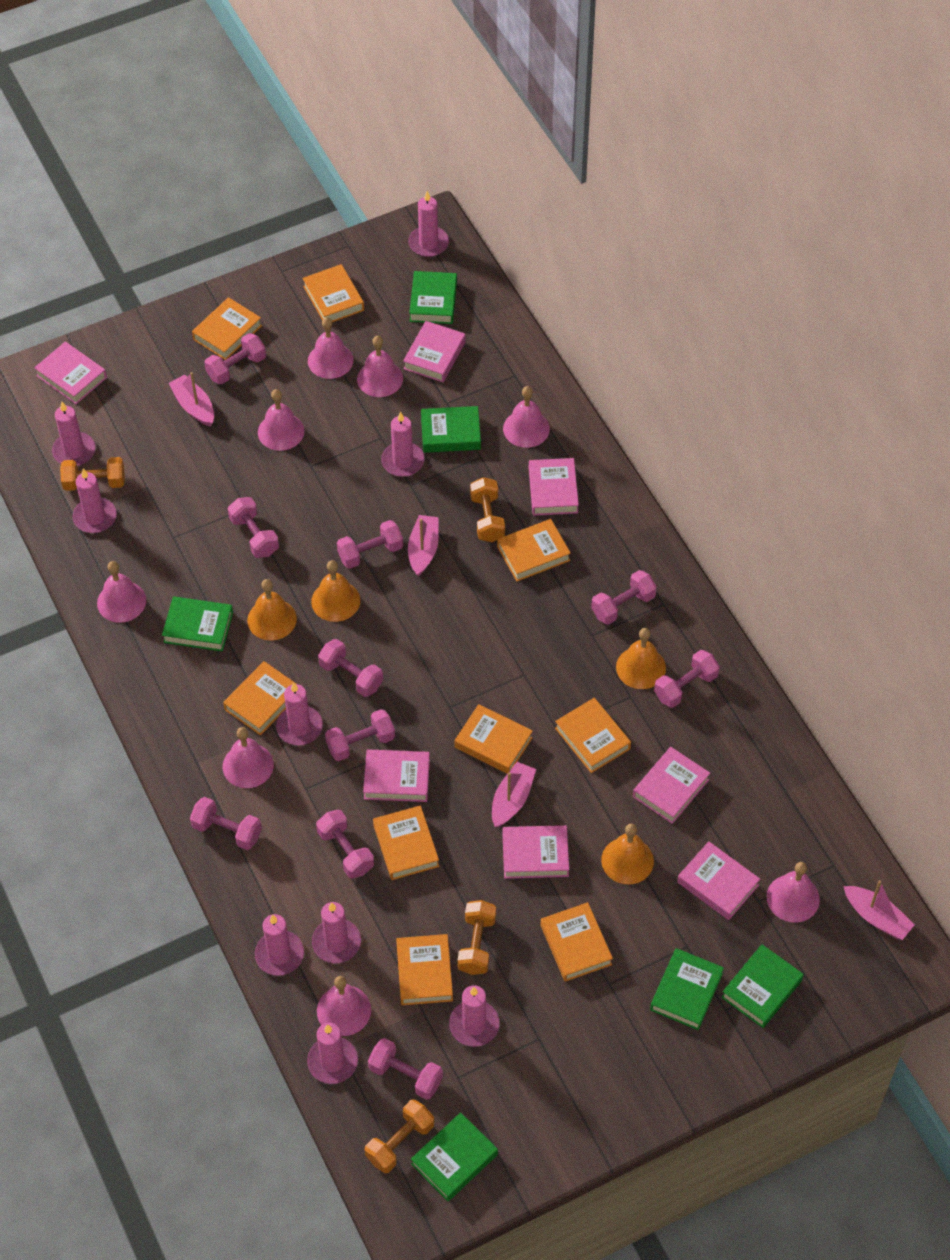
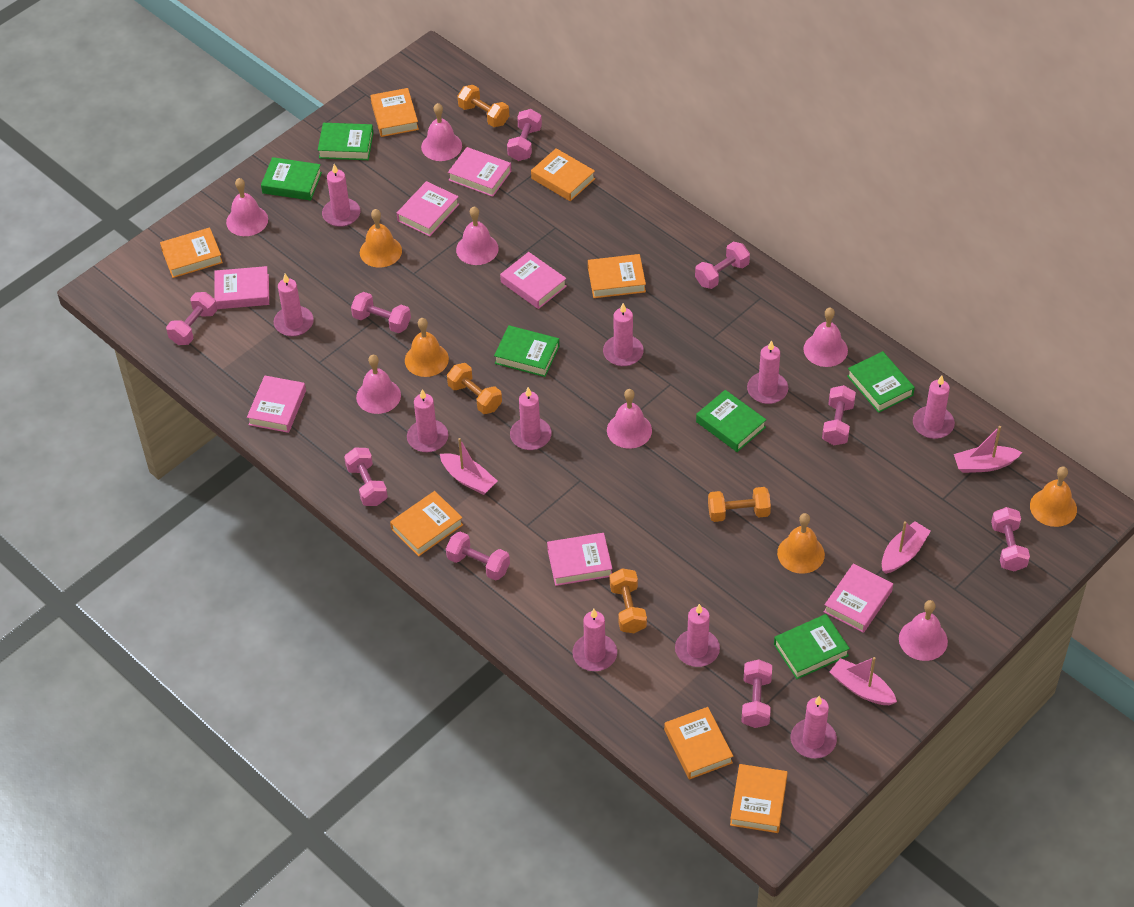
orange book: 9 -> 7
pink bell: 8 -> 7
pink candle: 9 -> 10
pink dumbbell: 10 -> 9

